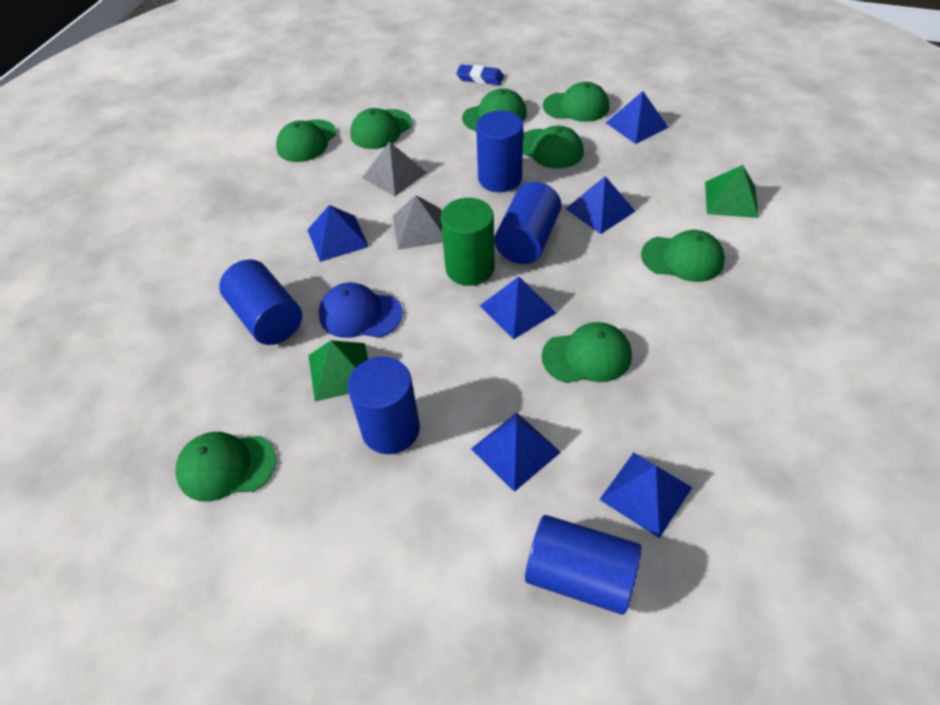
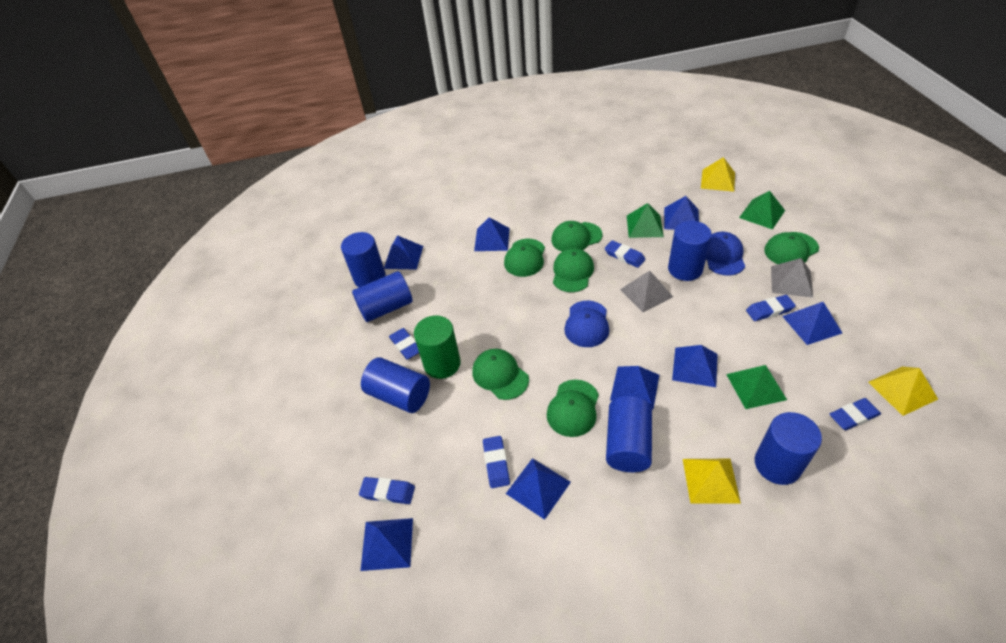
blue cap: 1 -> 2
blue cylinder: 5 -> 6
blue eraser: 1 -> 6
blue pyramid: 6 -> 8
green cap: 8 -> 6
green pyramid: 2 -> 3
yellow pyramid: 0 -> 3

